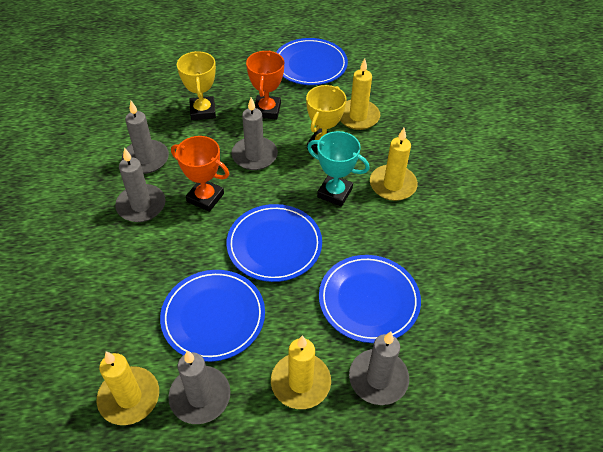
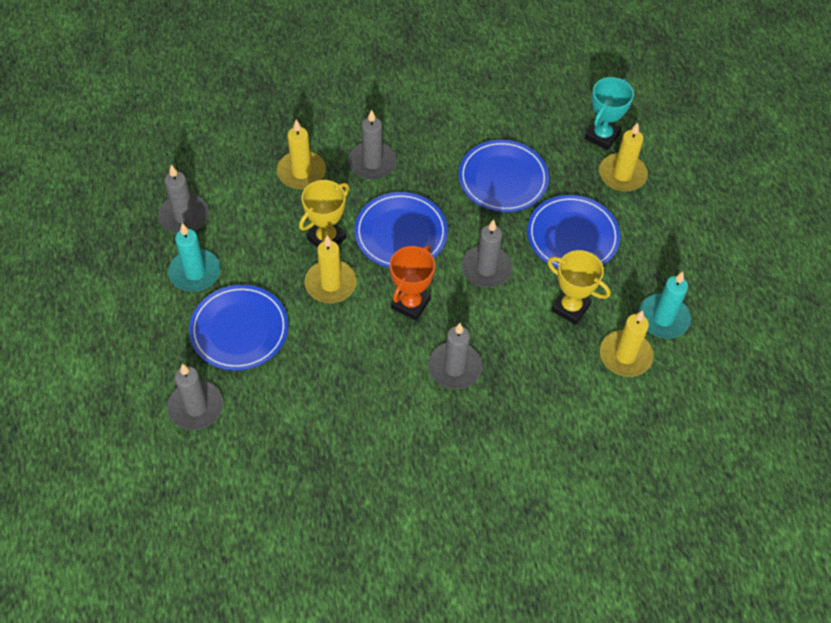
orange trophy: 2 -> 1
turquoise candle: 0 -> 2

